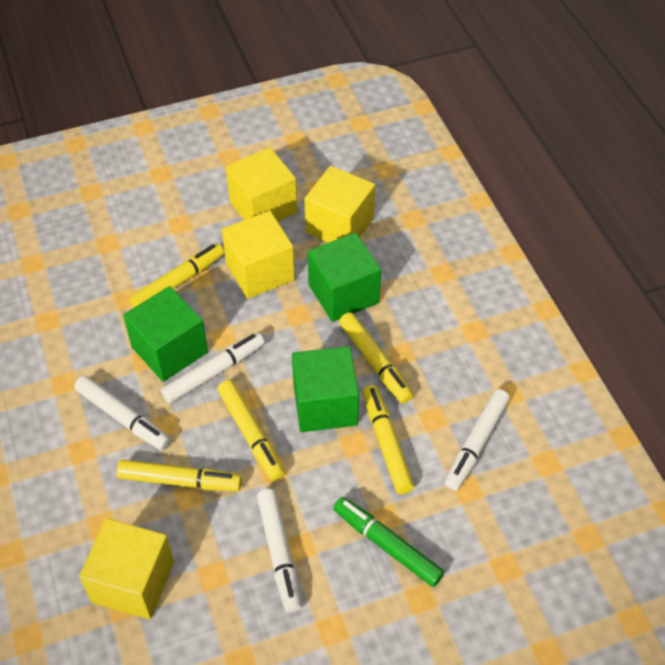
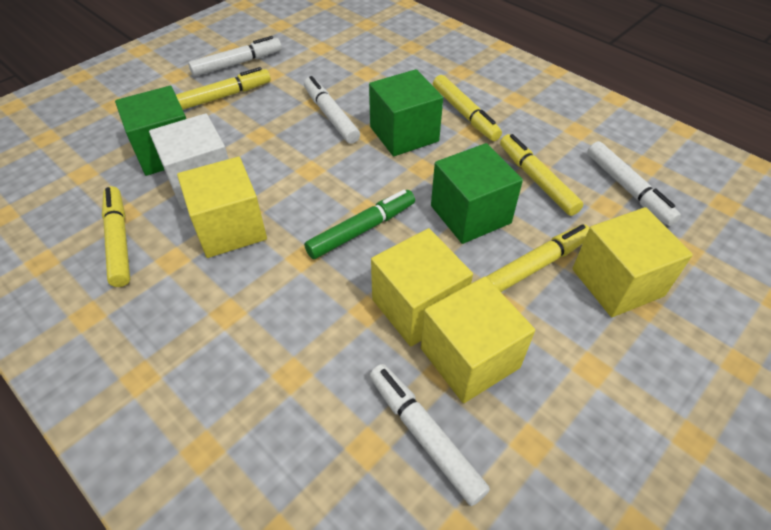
white cube: 0 -> 1

